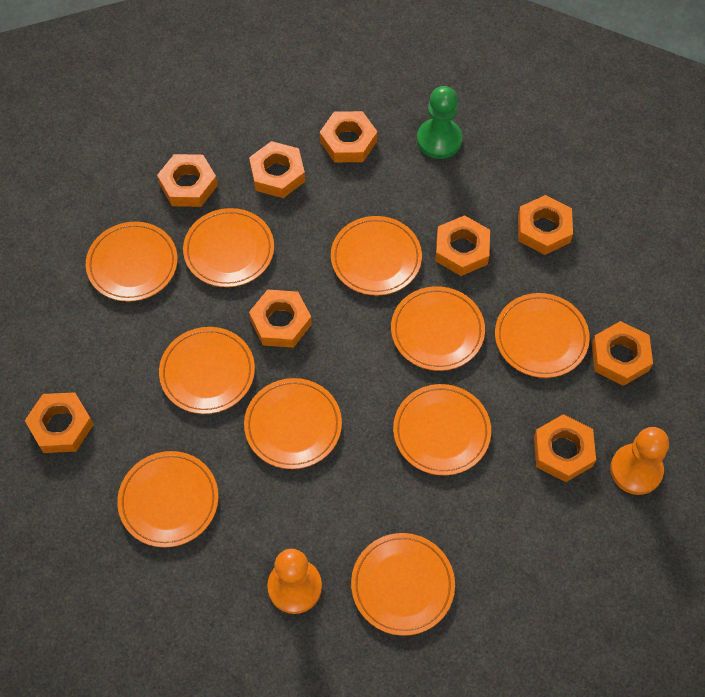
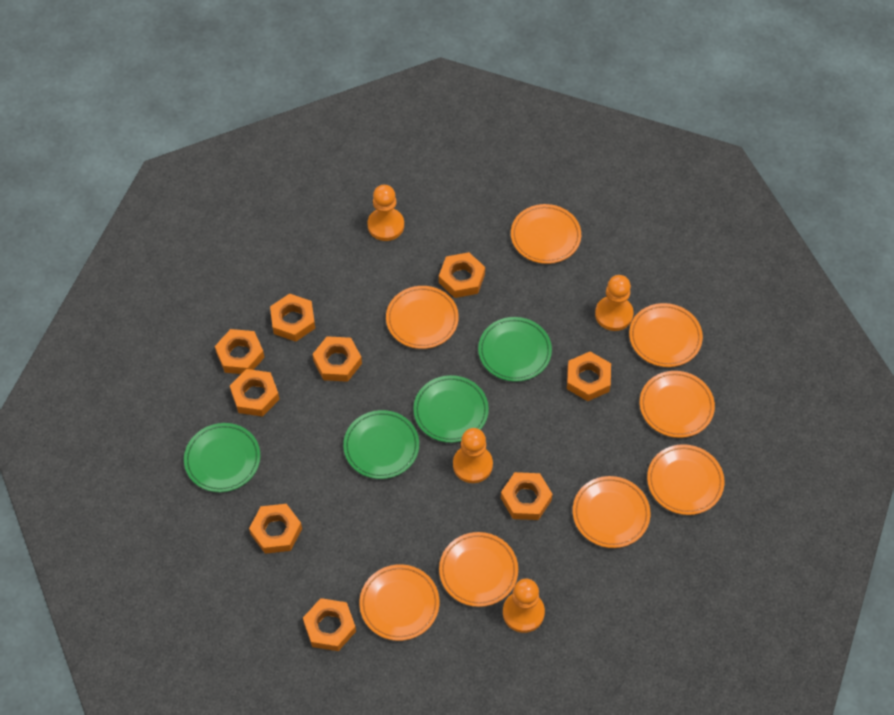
green pawn: 1 -> 0
green plate: 0 -> 4
orange pawn: 2 -> 4
orange plate: 10 -> 8

